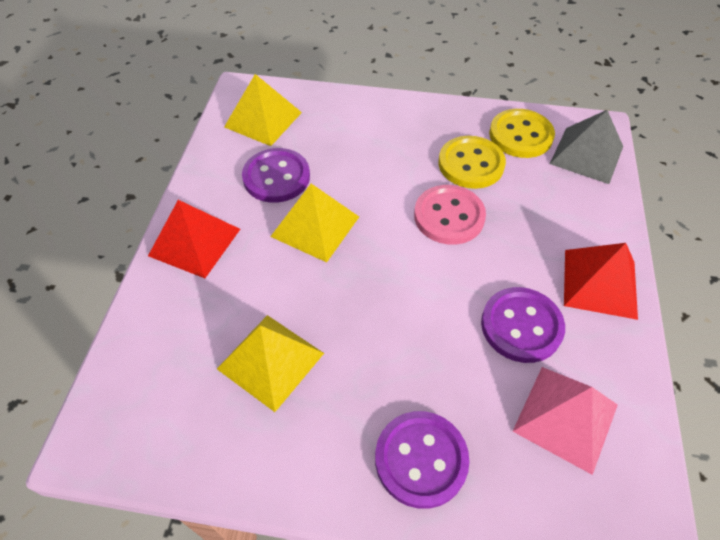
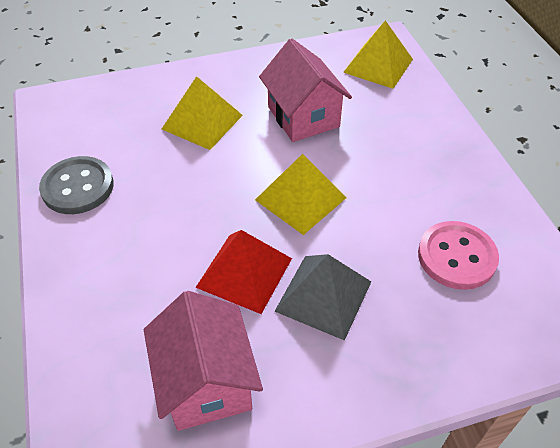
grey button: 0 -> 1
pink house: 0 -> 2
pink pyramid: 1 -> 0
purple button: 3 -> 0
red pyramid: 2 -> 1
yellow button: 2 -> 0

